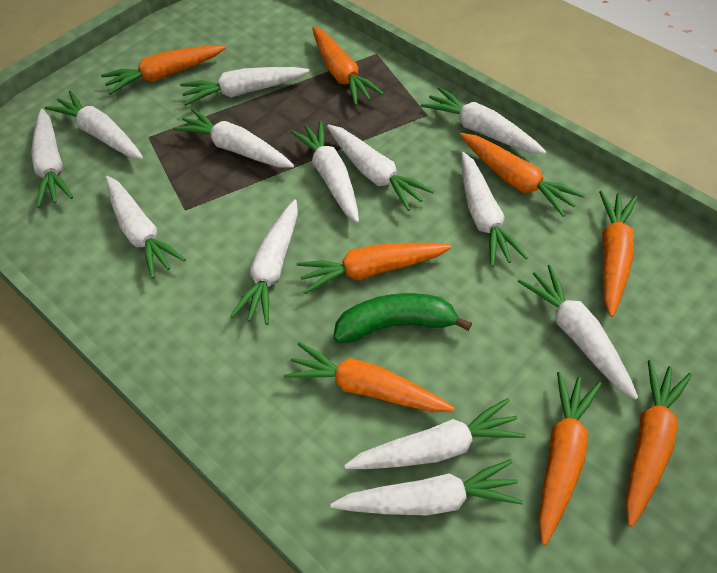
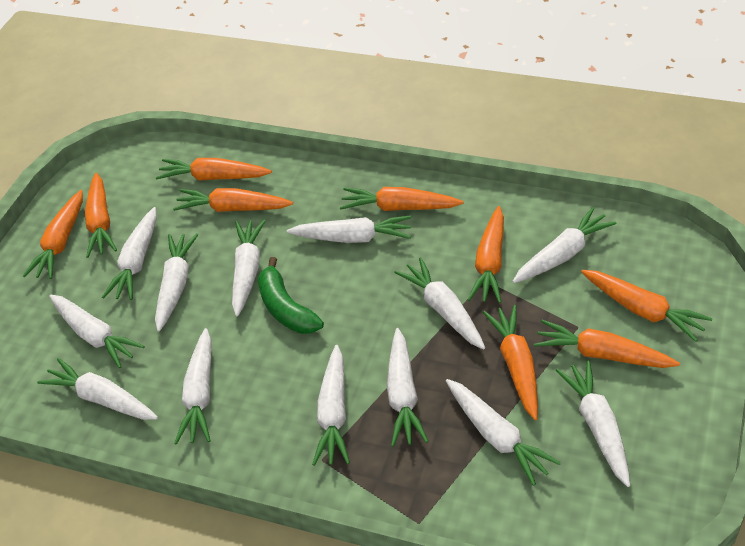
orange carrot: 8 -> 9

